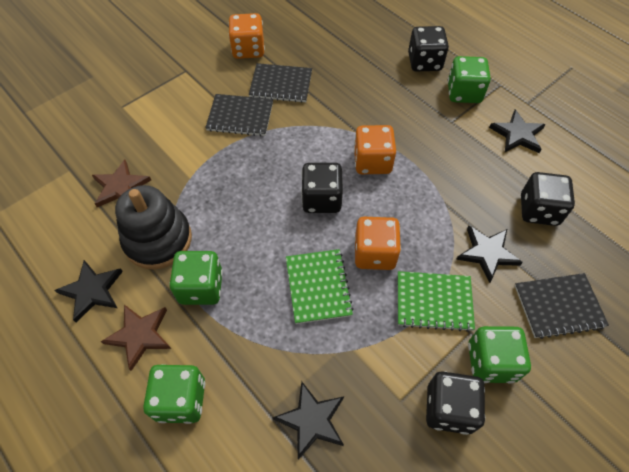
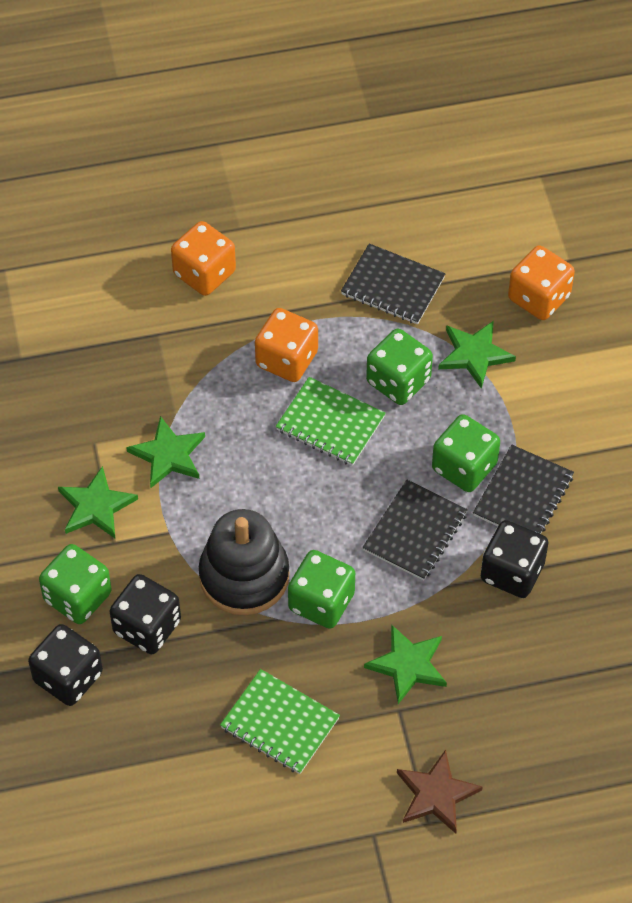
black dice: 4 -> 3
black star: 4 -> 0
brown star: 2 -> 1
green star: 0 -> 4

